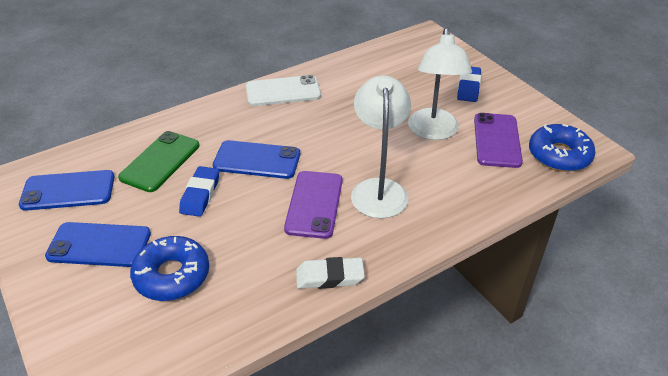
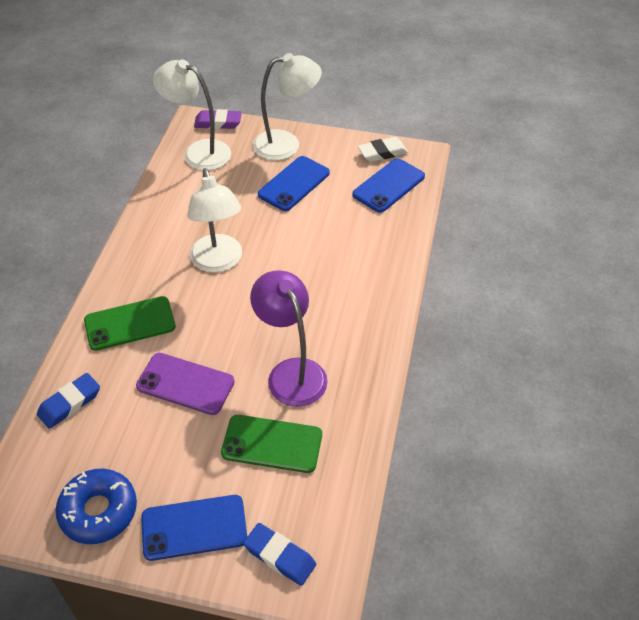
blue donut: 2 -> 1
green phone: 1 -> 2
purple eraser: 0 -> 1
purple lamp: 0 -> 1
purple phone: 2 -> 1
white lamp: 2 -> 3
white phone: 1 -> 0

